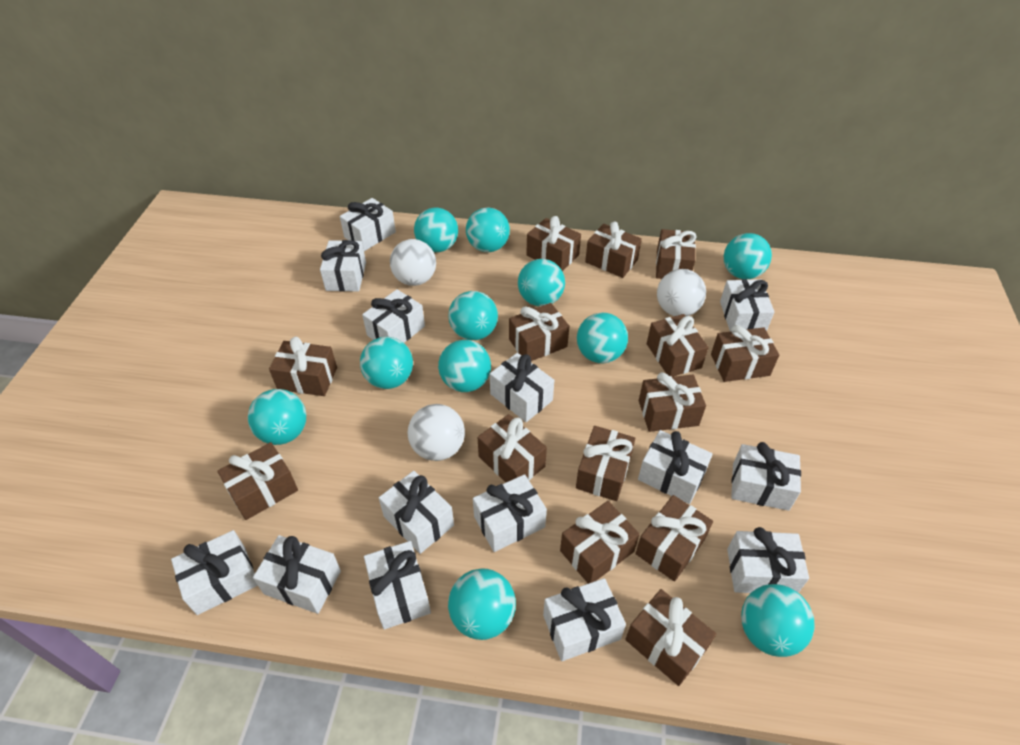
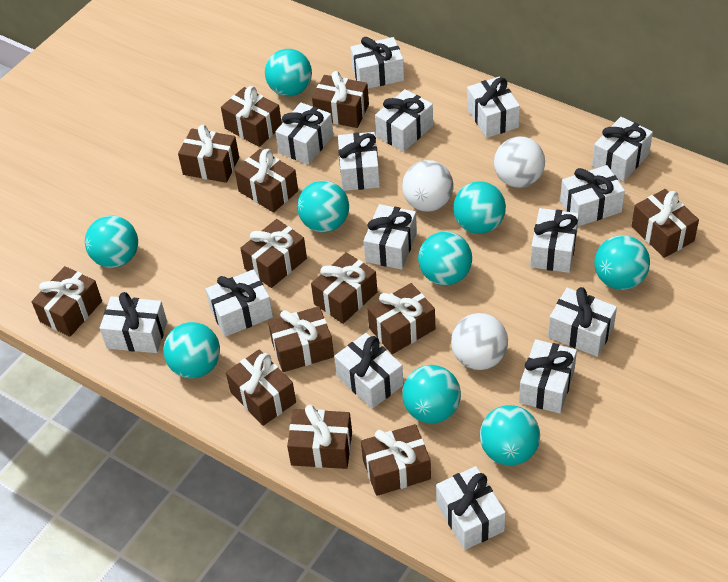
brown gift: 14 -> 13
turquoise ball: 11 -> 9
white gift: 14 -> 15

